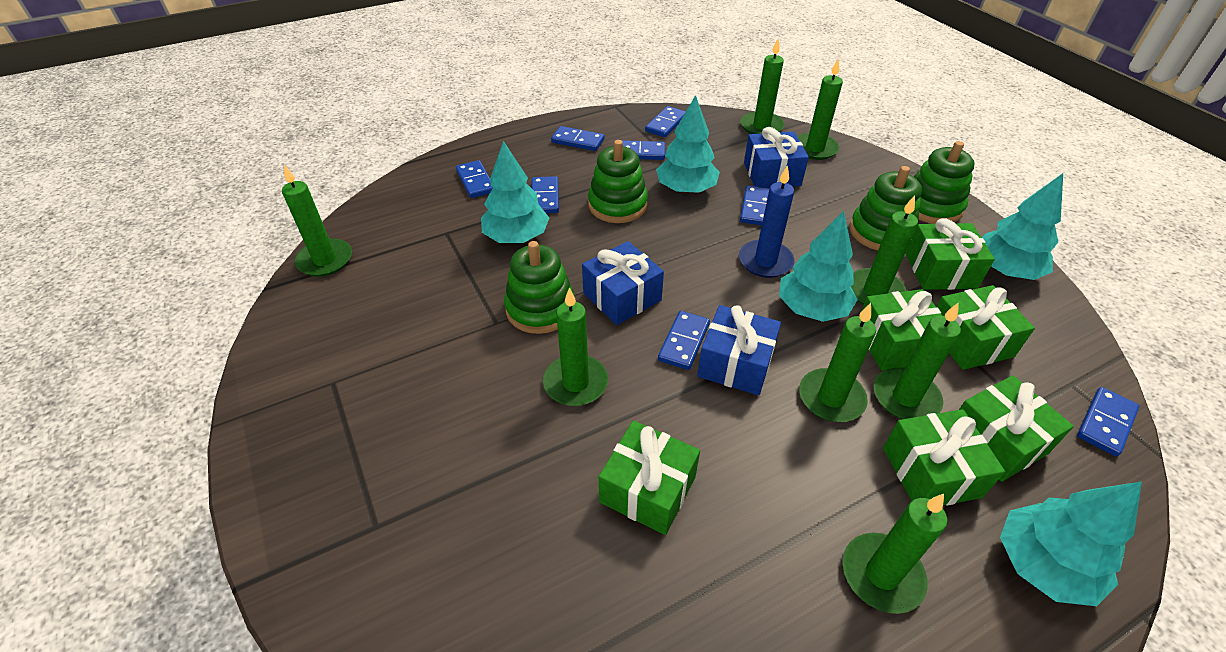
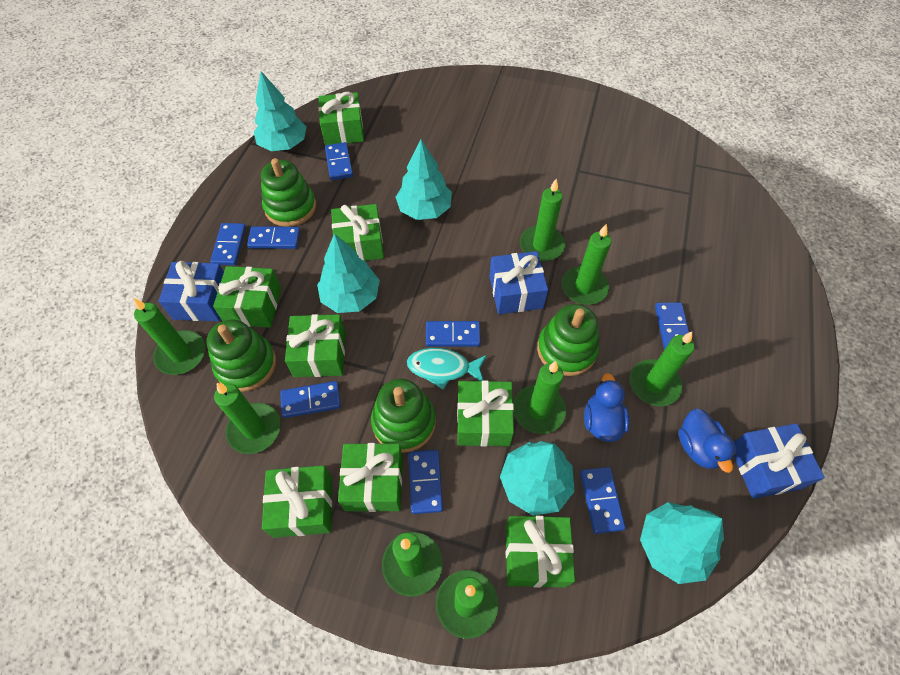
blue candle: 1 -> 0
blue duck: 0 -> 2
green gift: 6 -> 8
turquoise fish: 0 -> 1

